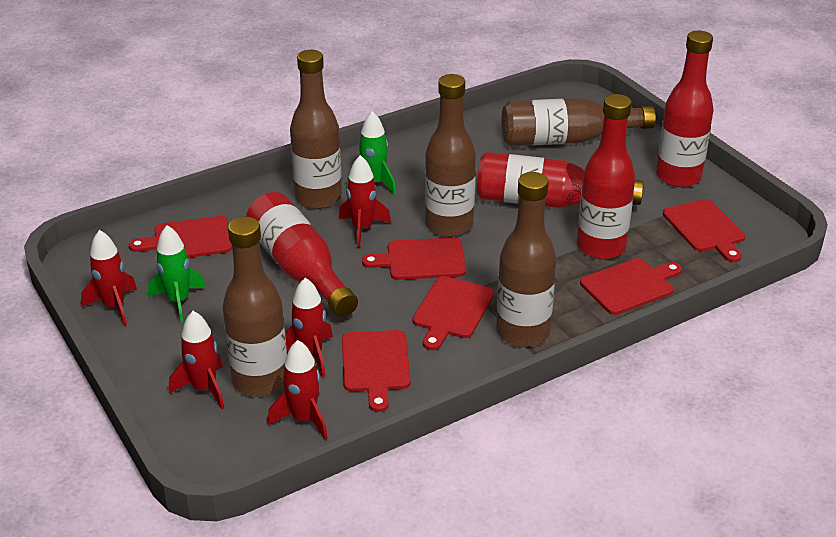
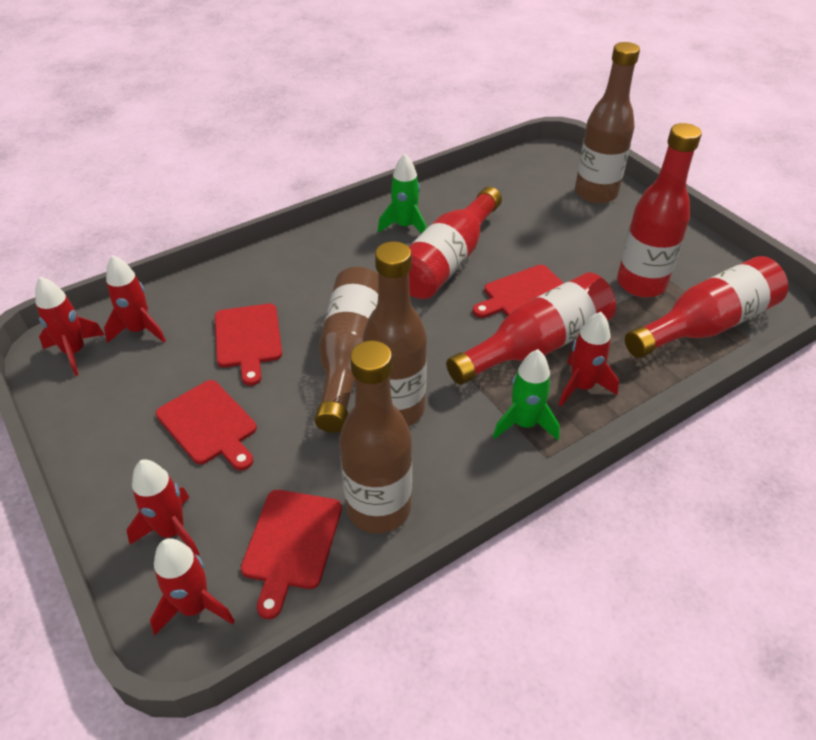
brown bottle: 5 -> 4
red cutting board: 6 -> 4

